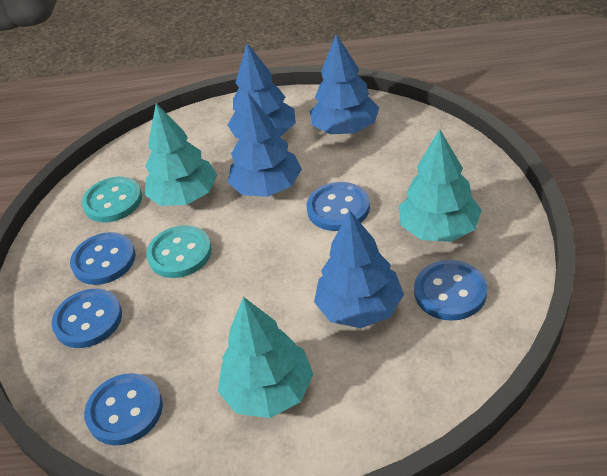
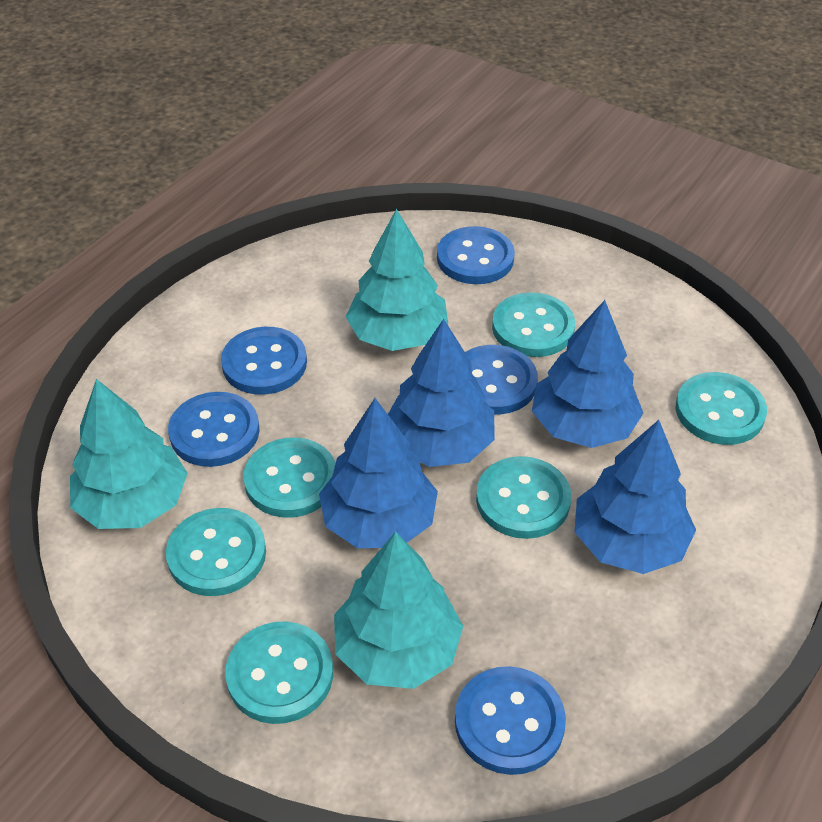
turquoise button: 2 -> 6

